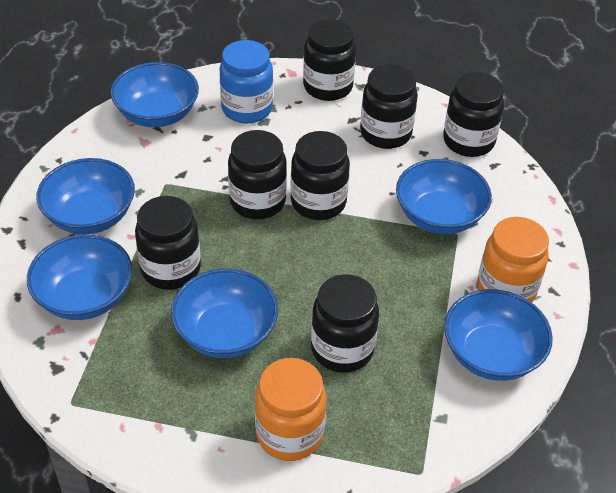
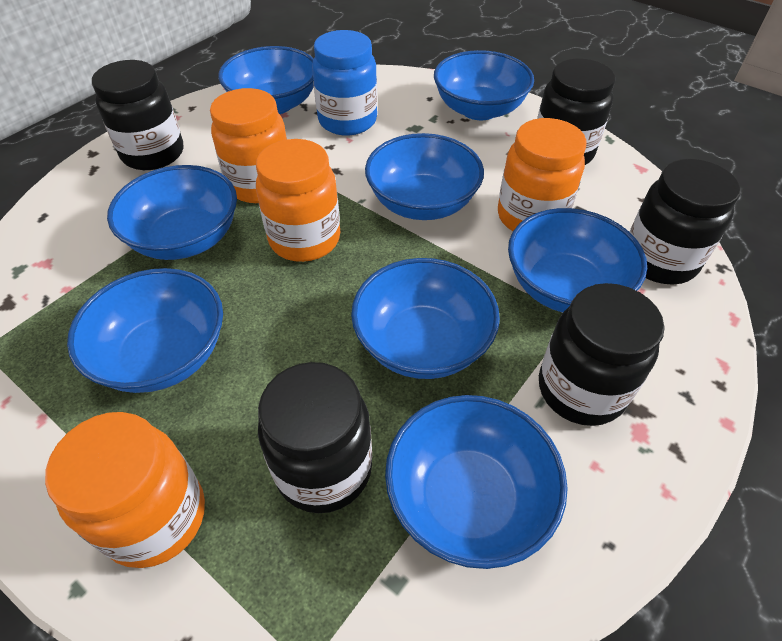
black jar: 7 -> 5
blue bowl: 6 -> 8
orange jar: 2 -> 4

